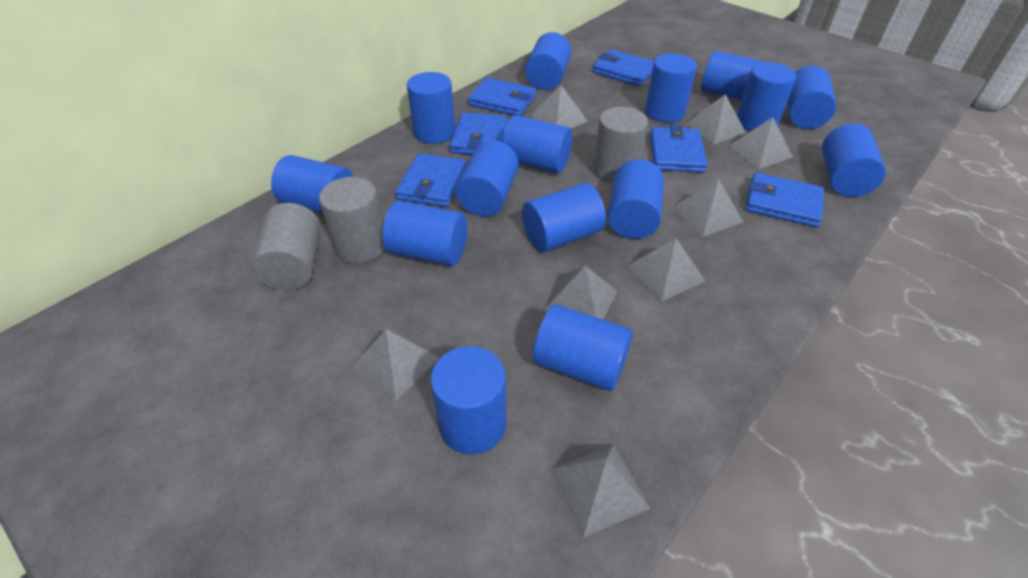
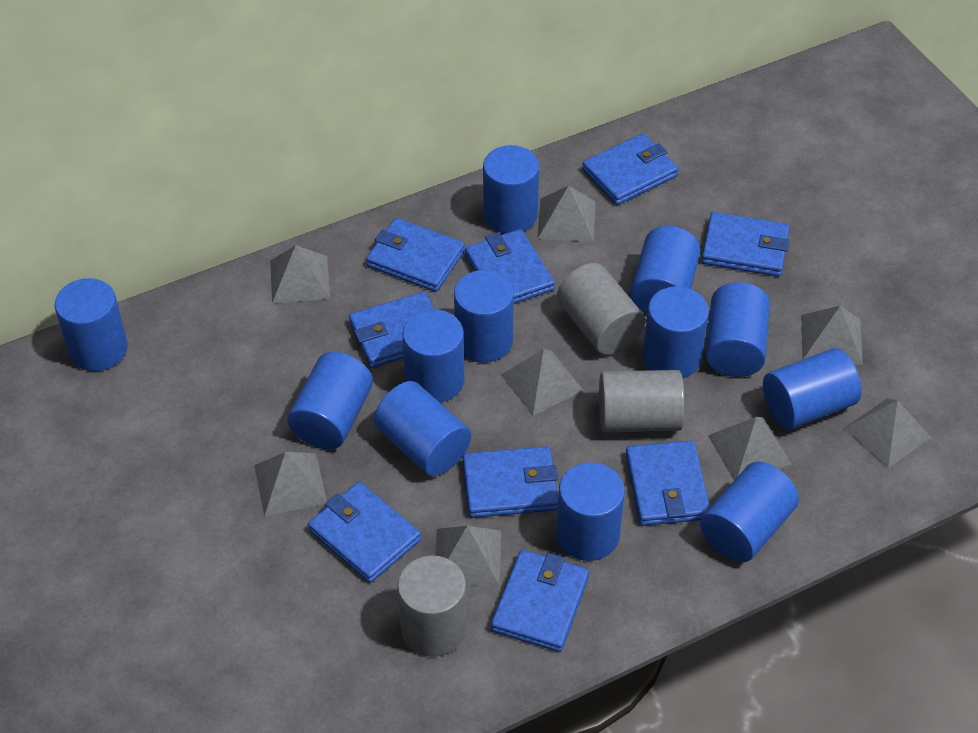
blue cylinder: 15 -> 12
blue wallet: 6 -> 9

